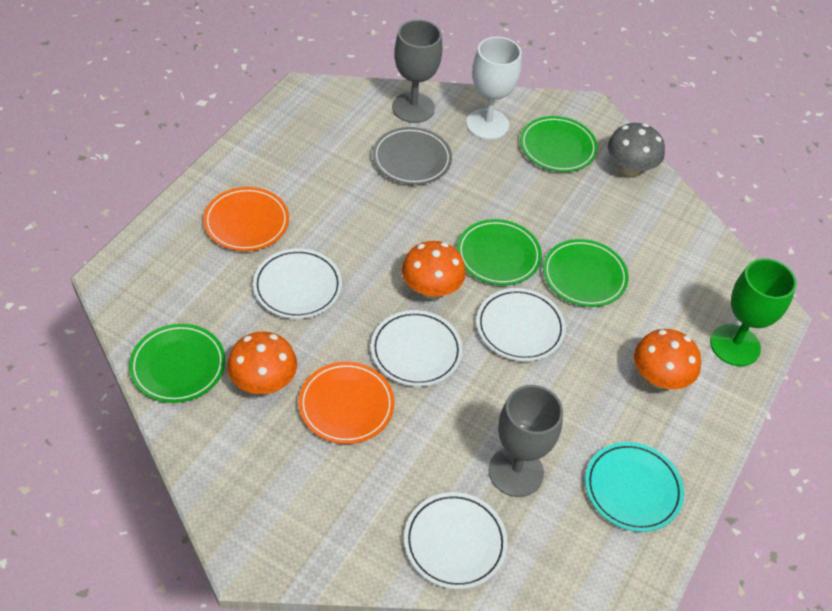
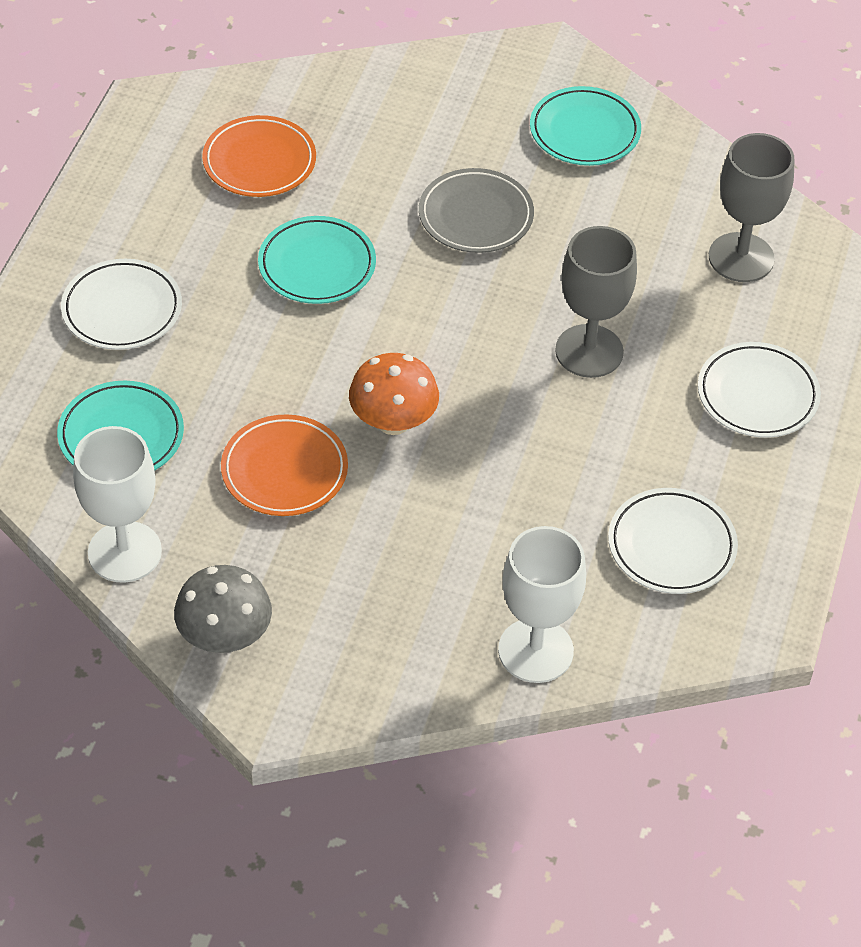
green goblet: 1 -> 0
green plate: 4 -> 0
orange mushroom: 3 -> 1
turquoise plate: 1 -> 3
white goblet: 1 -> 2
white plate: 4 -> 3

